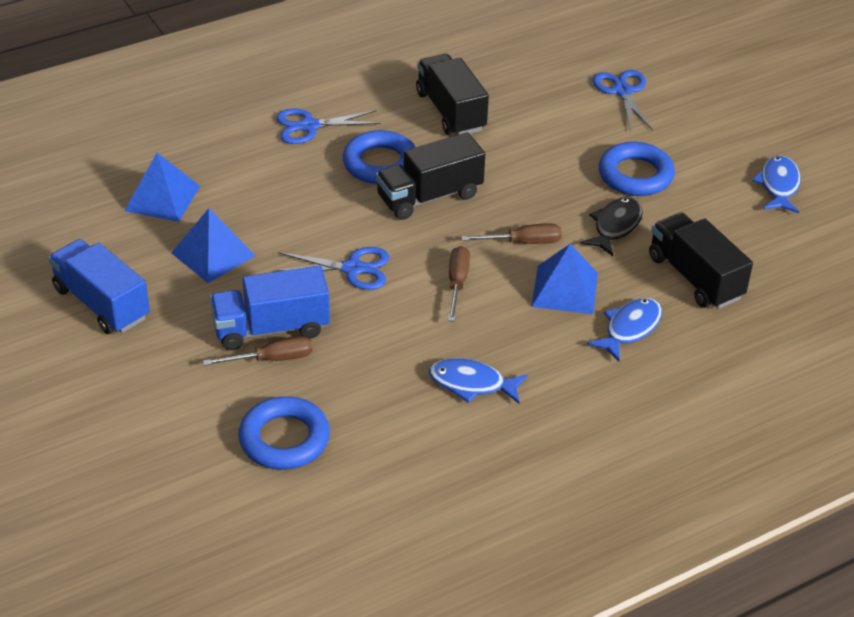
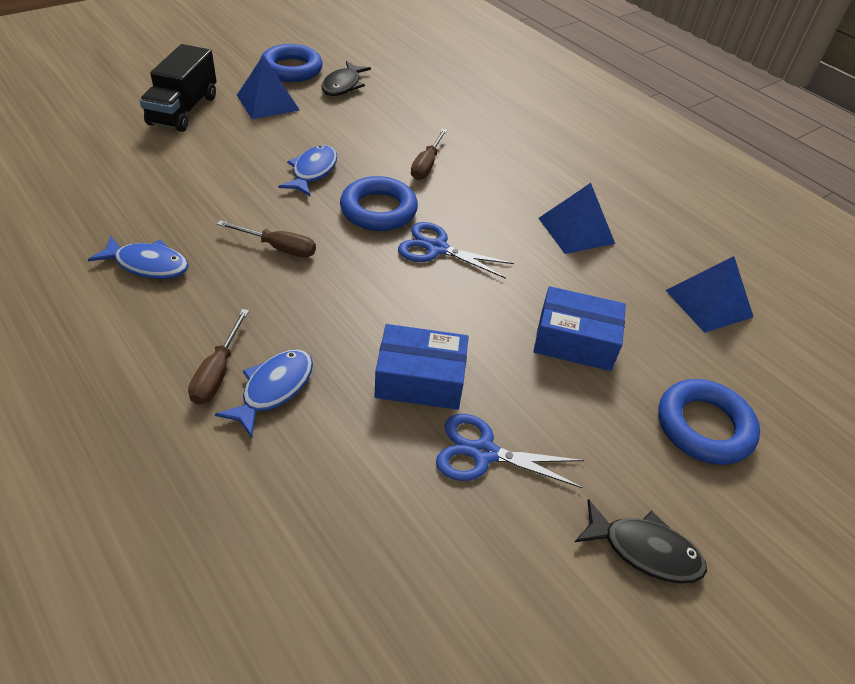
black fish: 1 -> 2
black truck: 3 -> 1
blue box: 0 -> 2
blue scissors: 3 -> 2
blue truck: 2 -> 0

